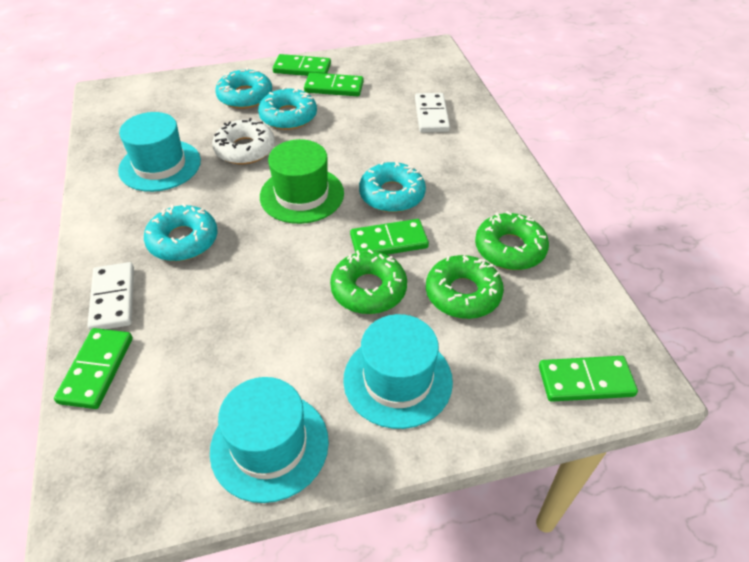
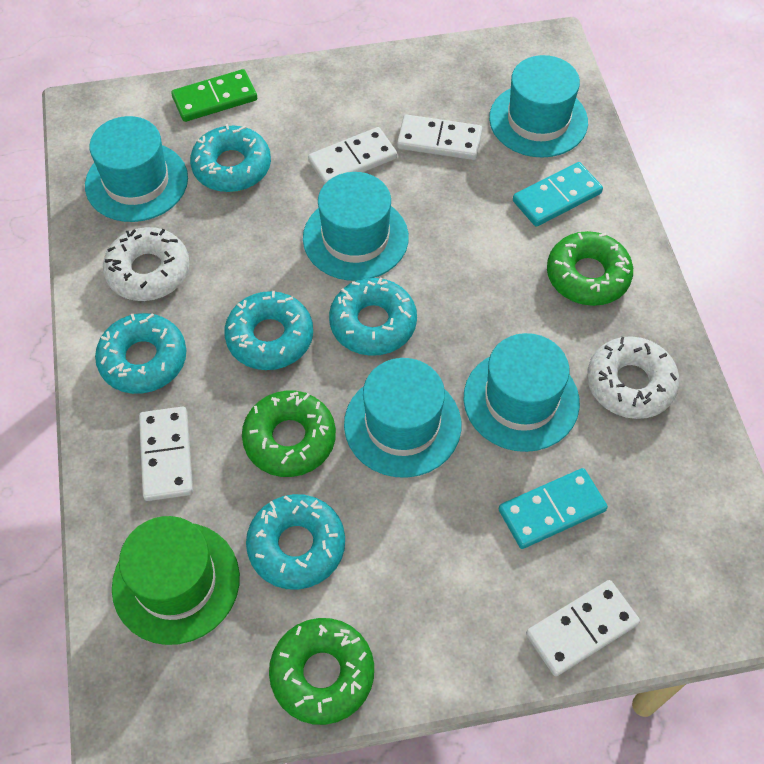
green domino: 5 -> 1
turquoise domino: 0 -> 2
turquoise donut: 4 -> 5
turquoise hat: 3 -> 5
white domino: 2 -> 4
white donut: 1 -> 2

